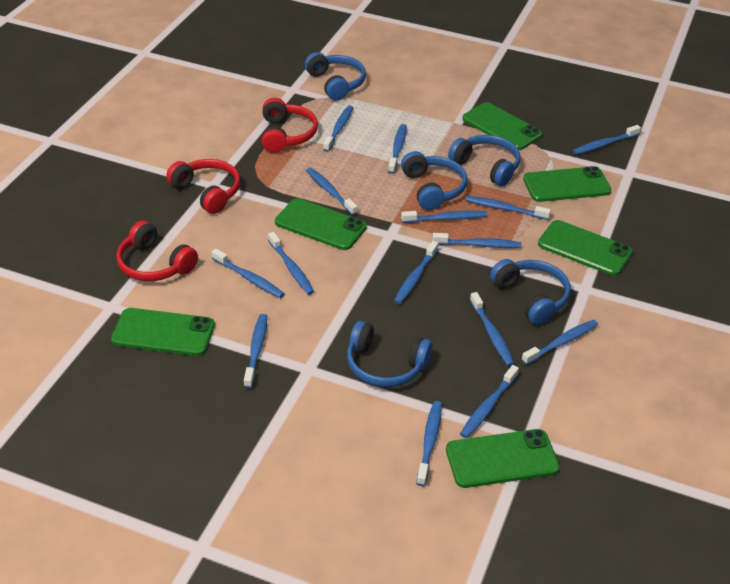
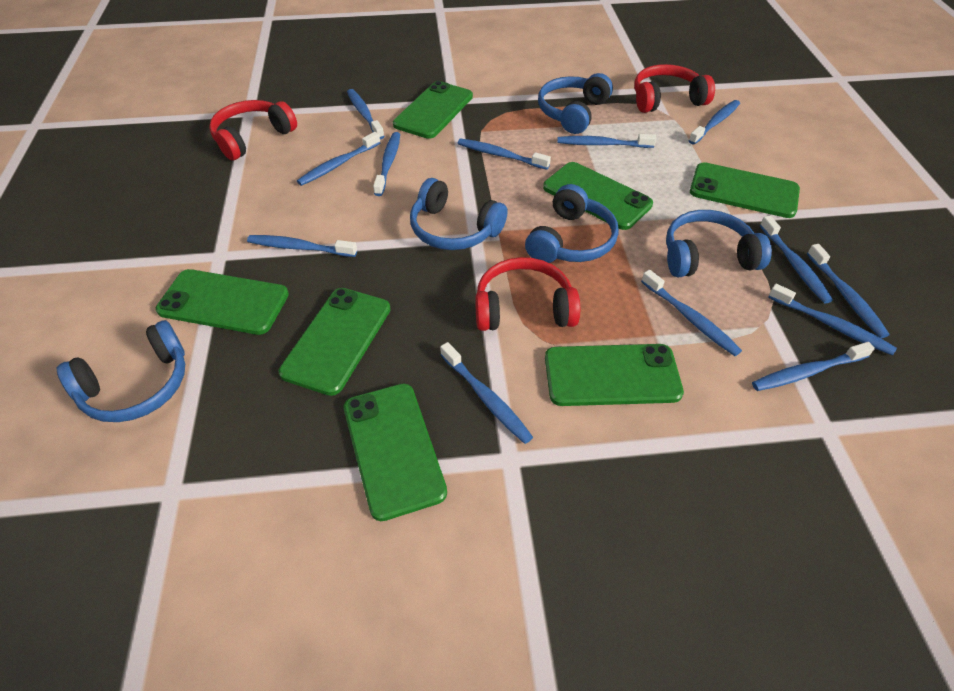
blue toothbrush: 15 -> 13
green phone: 6 -> 7

